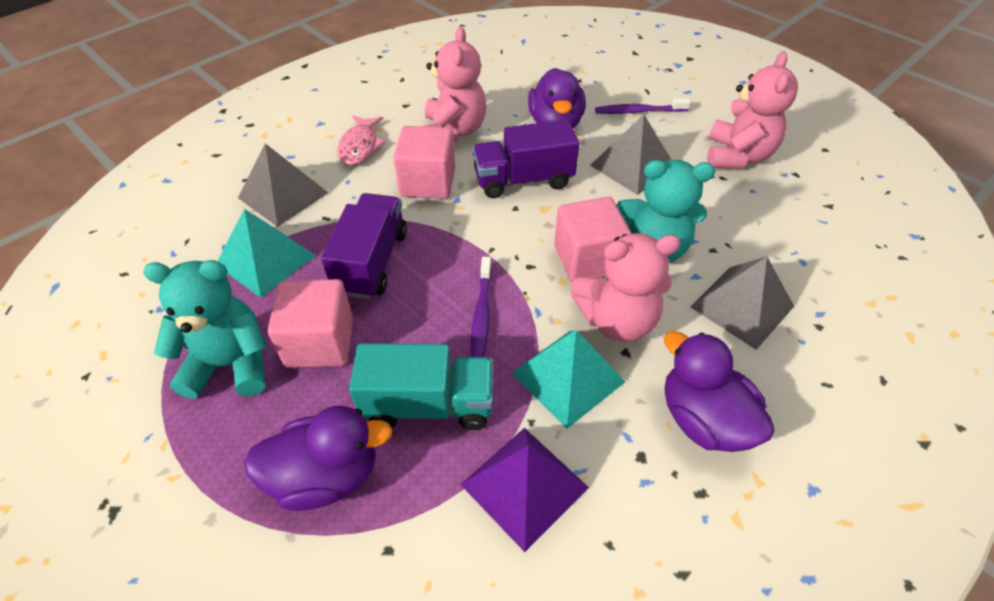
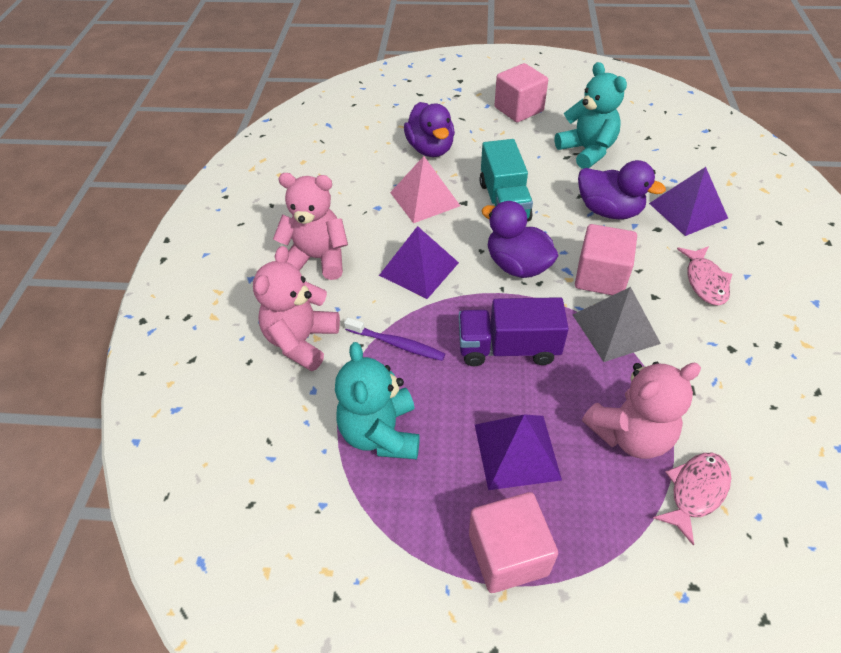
grey pyramid: 3 -> 1
pink fish: 1 -> 2
pink pyramid: 0 -> 1
purple pyramid: 1 -> 3
purple toothbrush: 2 -> 1
purple truck: 2 -> 1
turquoise pyramid: 2 -> 0

